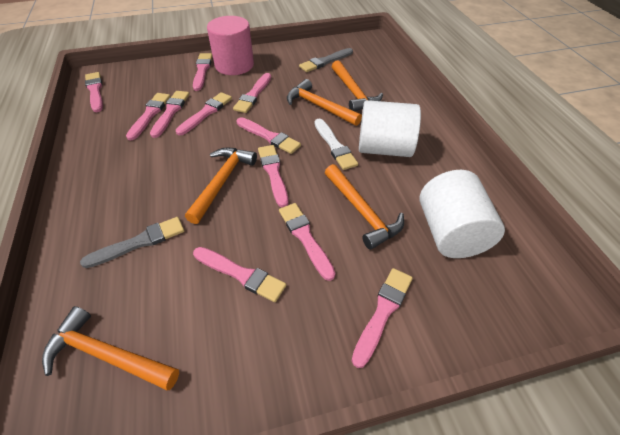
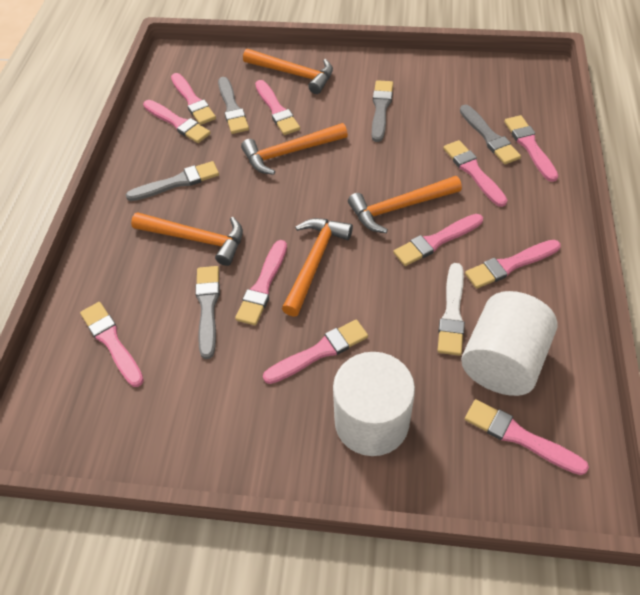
grey brush: 2 -> 5
pink cylinder: 1 -> 0

